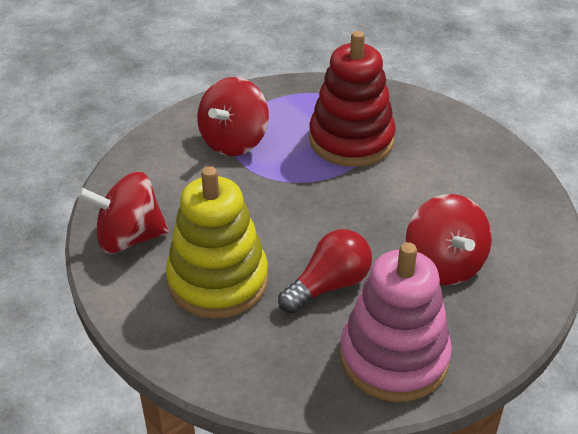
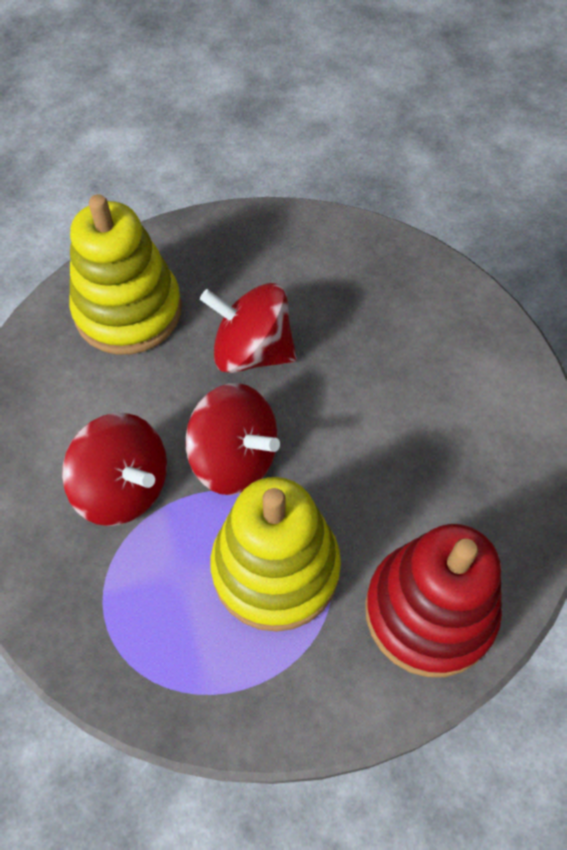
pink stacking toy: 1 -> 0
red light bulb: 1 -> 0
yellow stacking toy: 1 -> 2

